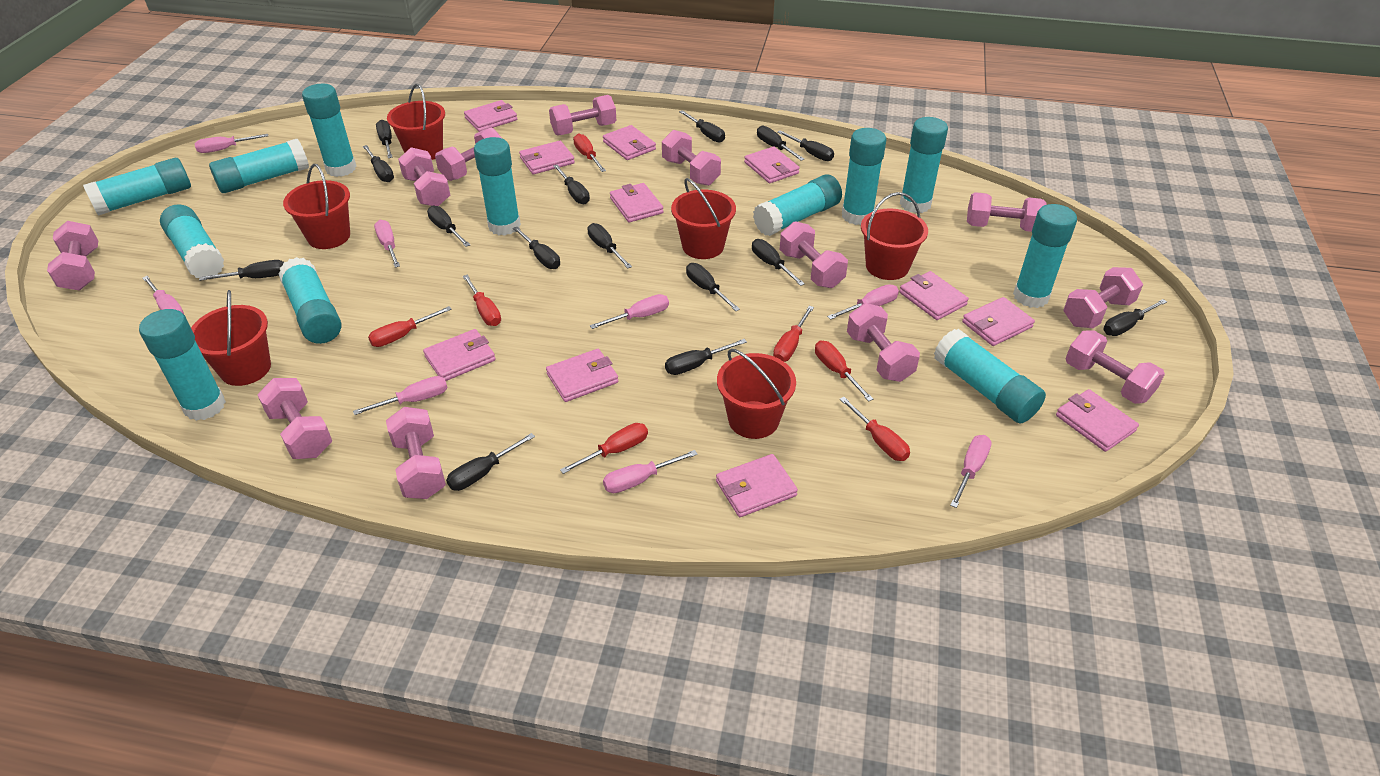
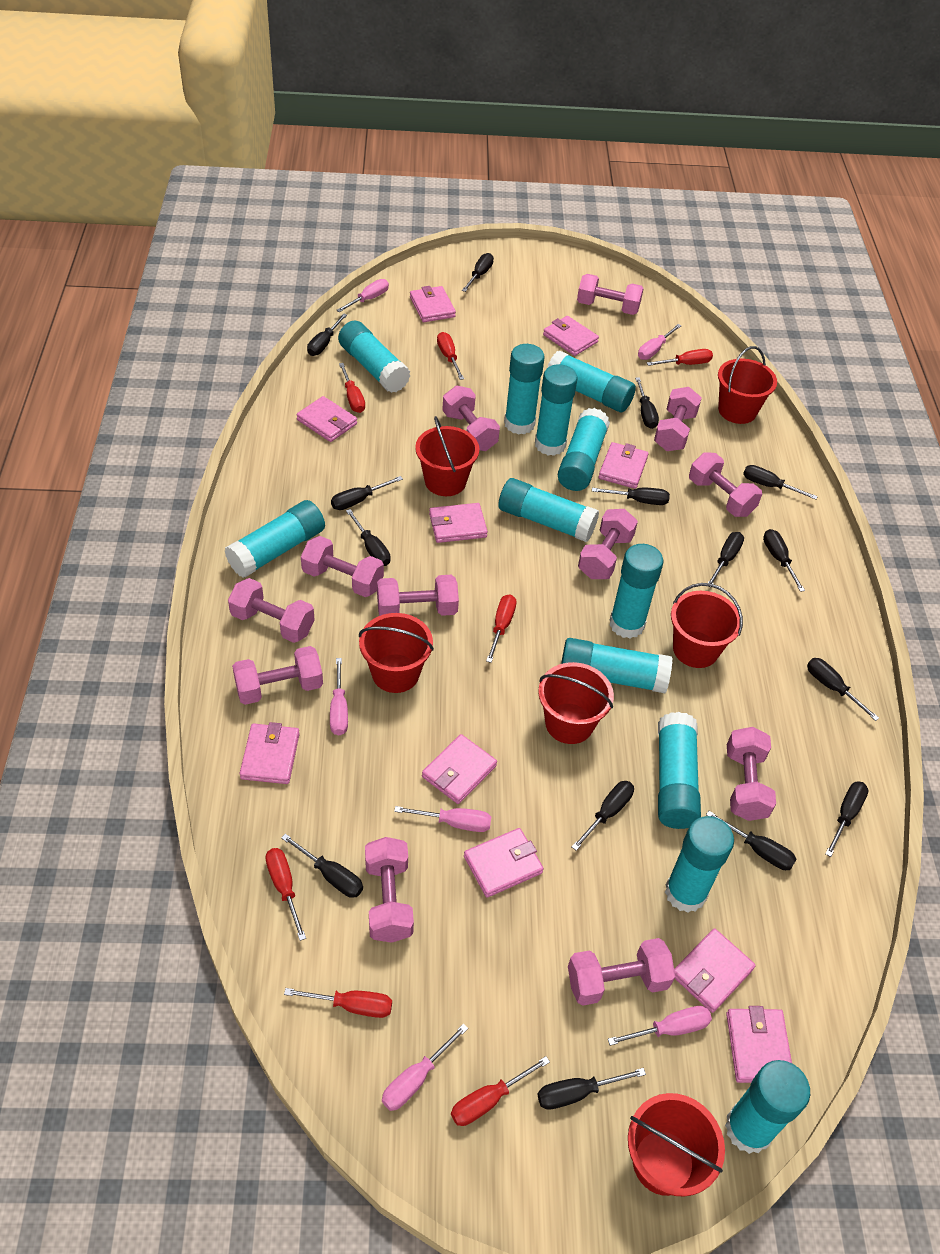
pink screwdriver: 8 -> 6
pink wallet: 11 -> 10

